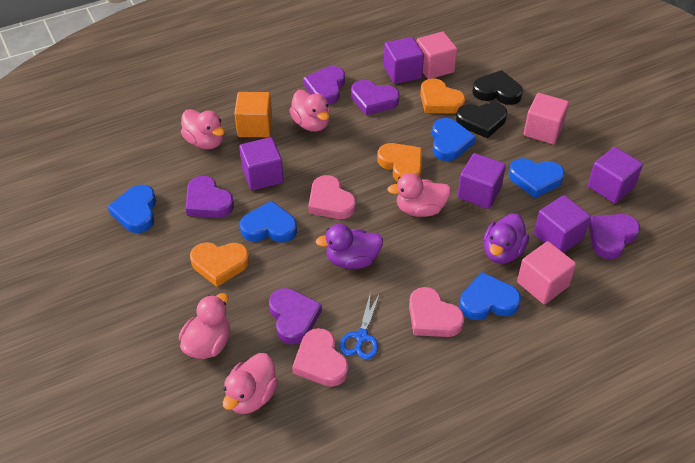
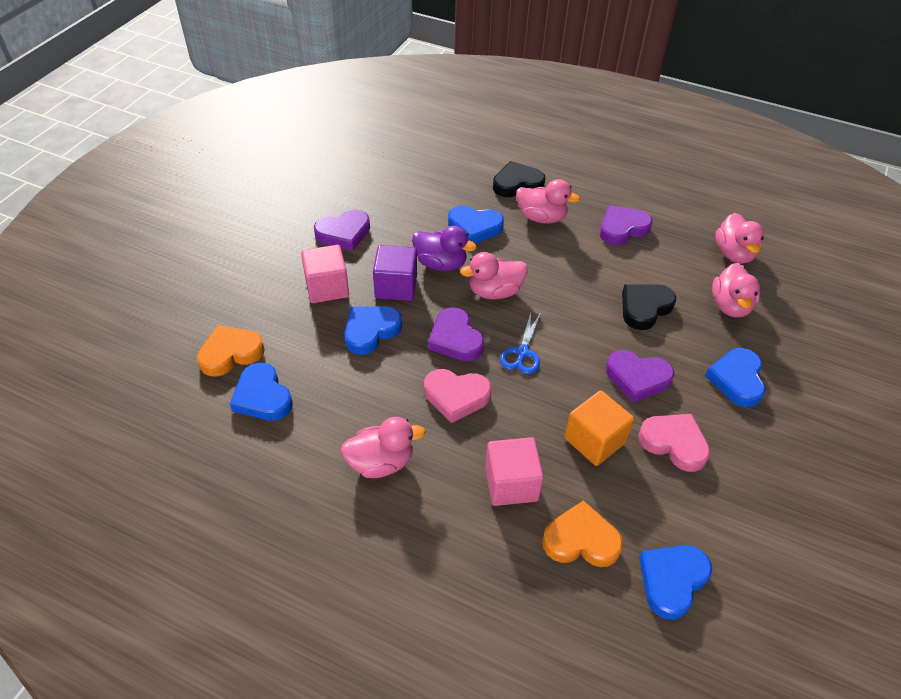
orange heart: 3 -> 2
pink cube: 3 -> 2
pink heart: 3 -> 2
purple cube: 5 -> 1
purple duck: 2 -> 1
purple heart: 5 -> 4

